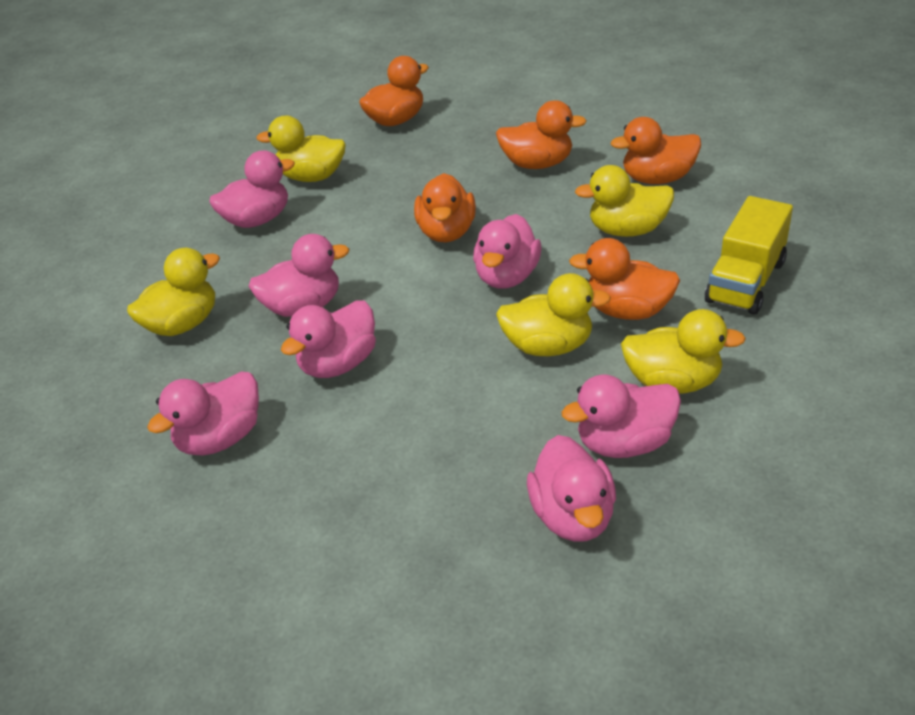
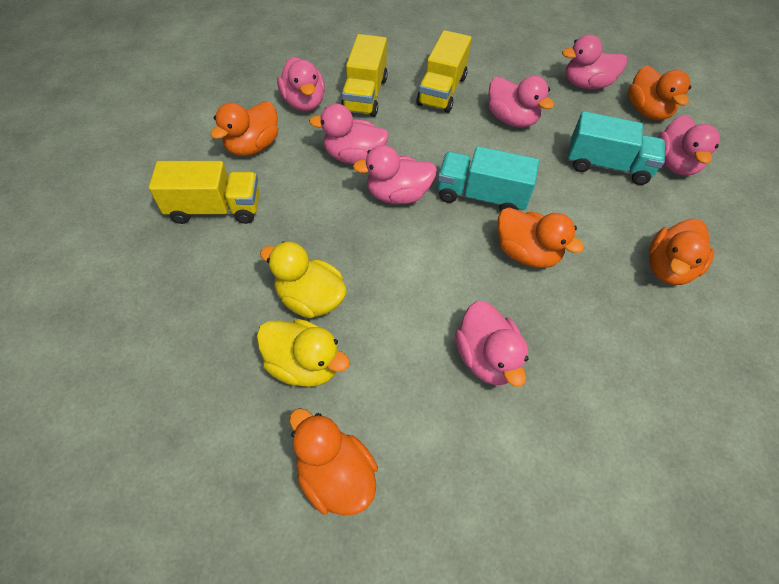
turquoise truck: 0 -> 2
yellow duck: 5 -> 2
yellow truck: 1 -> 3

